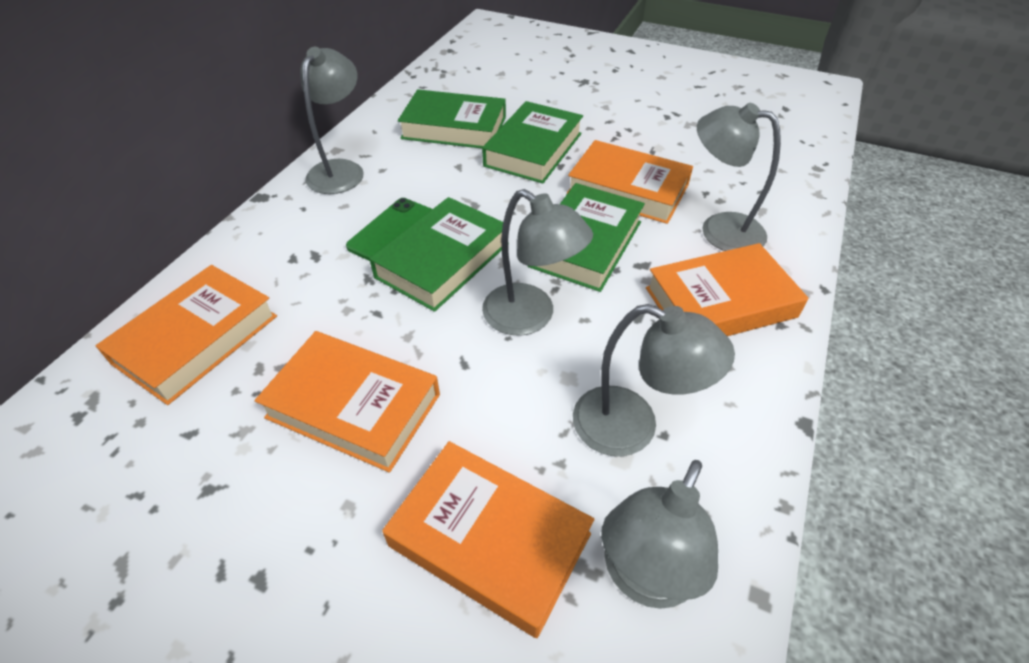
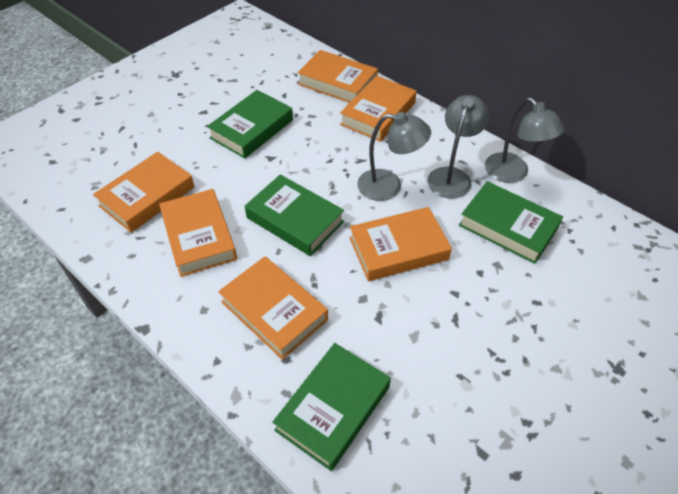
green phone: 1 -> 0
grey lamp: 5 -> 3
orange book: 5 -> 6

